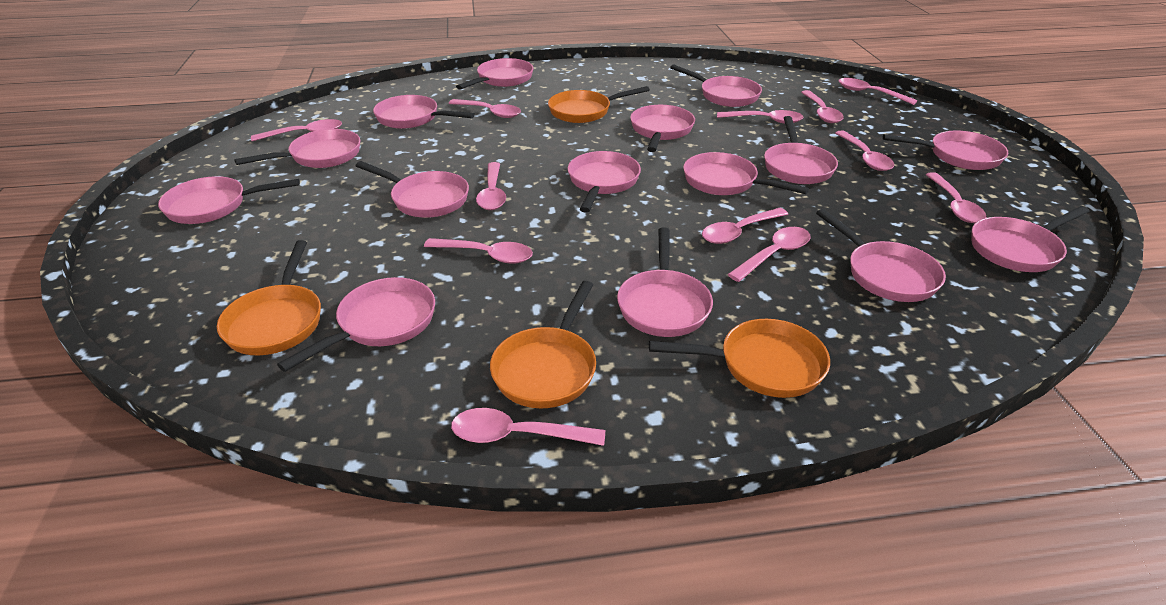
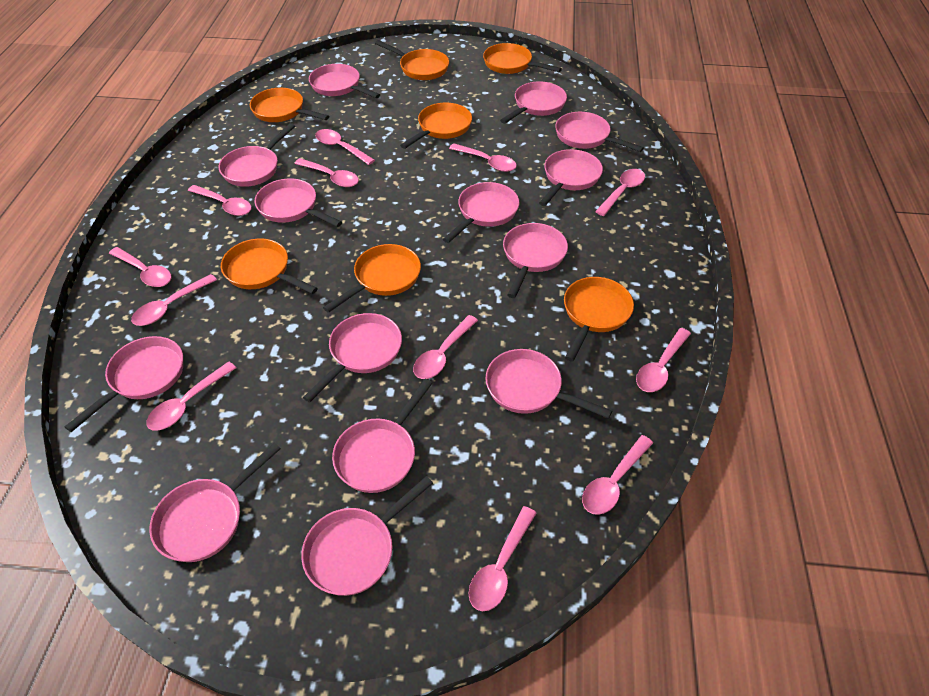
orange pan: 4 -> 7
pink pan: 15 -> 14

